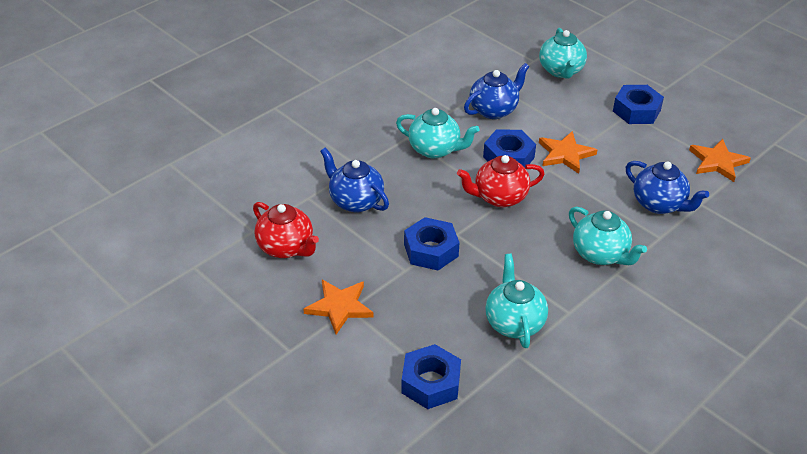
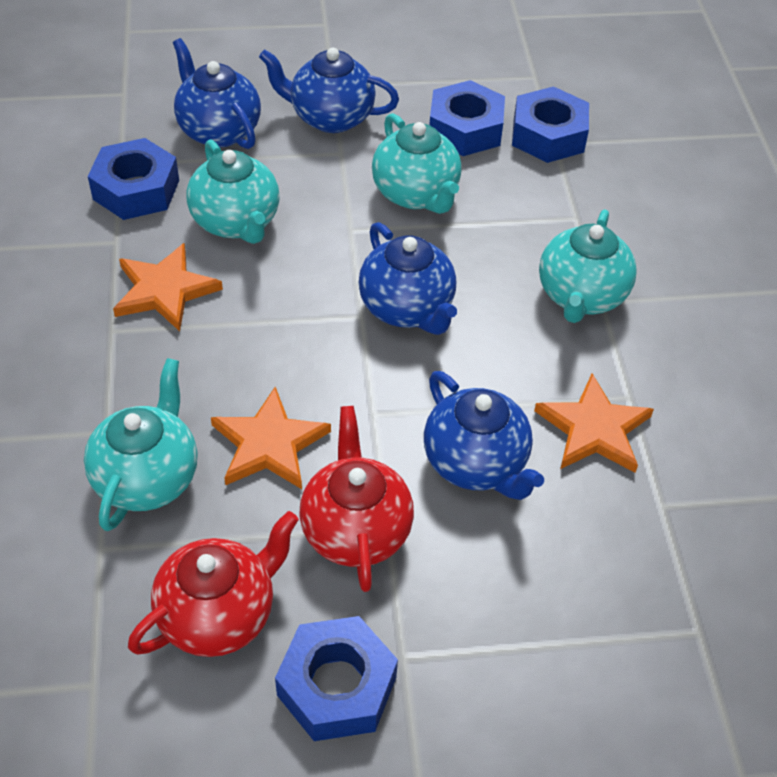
blue teapot: 3 -> 4

